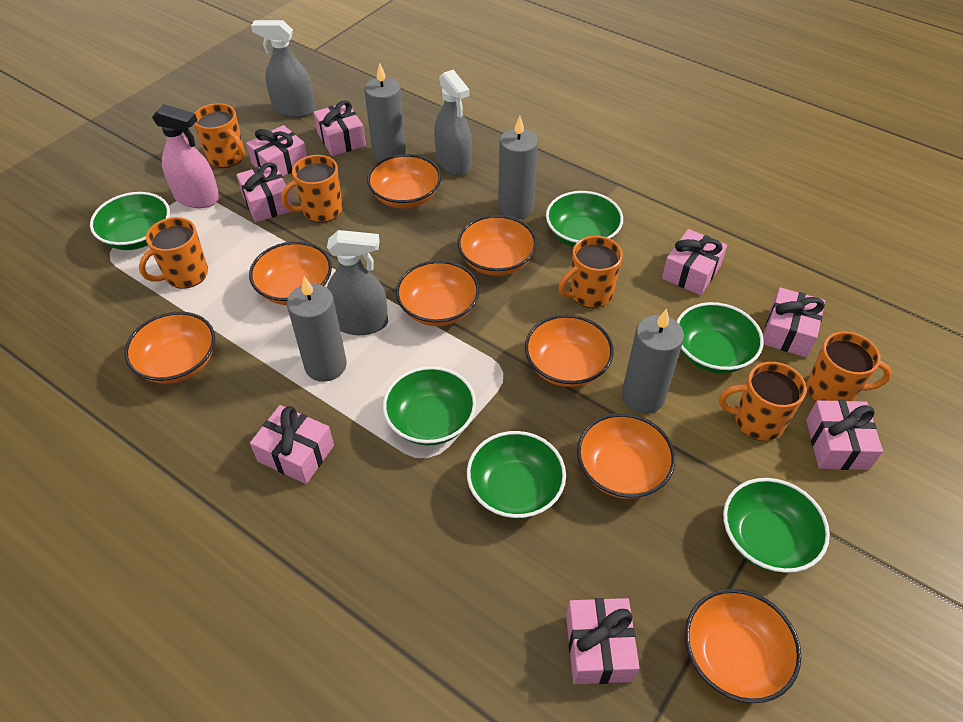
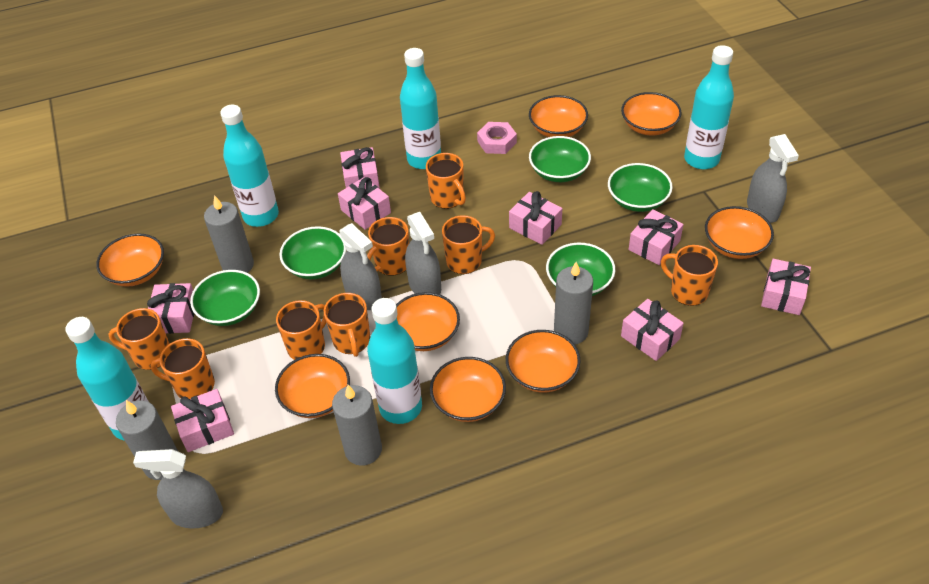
green bowl: 6 -> 5
grey spray bottle: 3 -> 4
orange mug: 6 -> 8
pink nut: 0 -> 1
pink spray bottle: 1 -> 0
turquoise bottle: 0 -> 5

